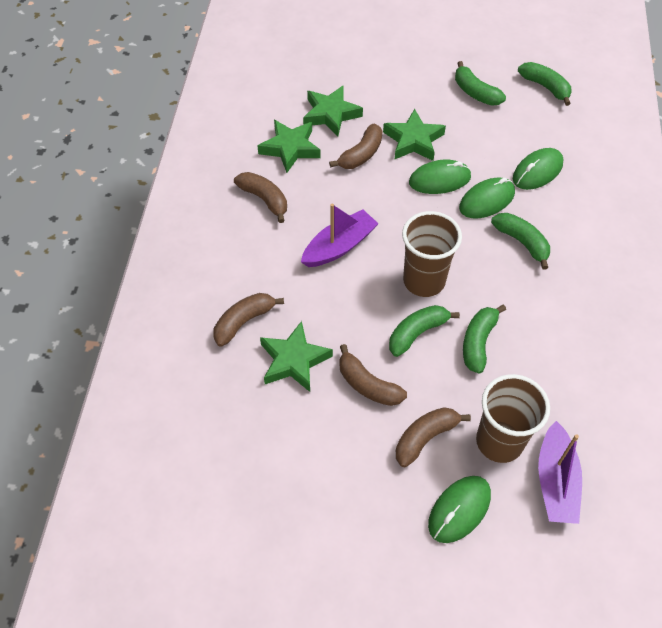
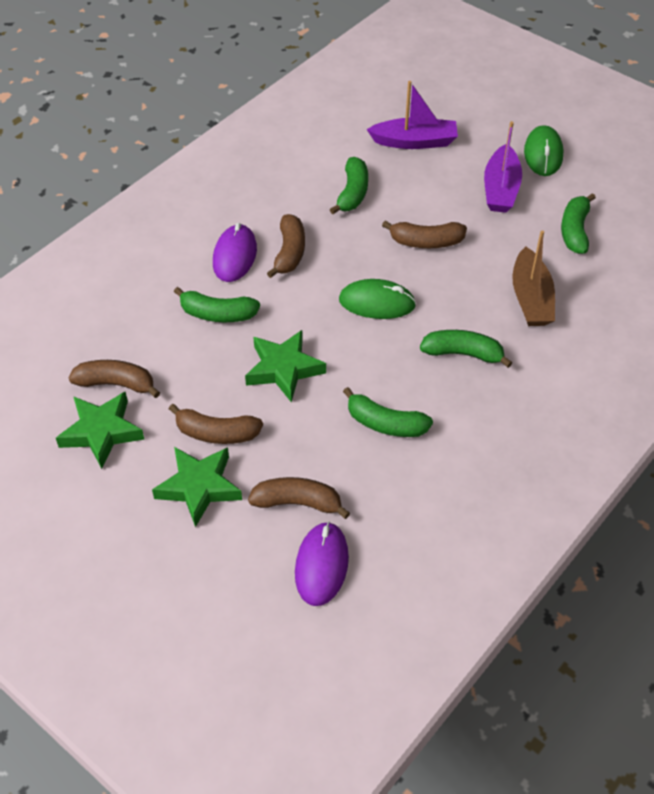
brown boat: 0 -> 1
brown cup: 2 -> 0
green mouse: 4 -> 2
green star: 4 -> 3
purple mouse: 0 -> 2

